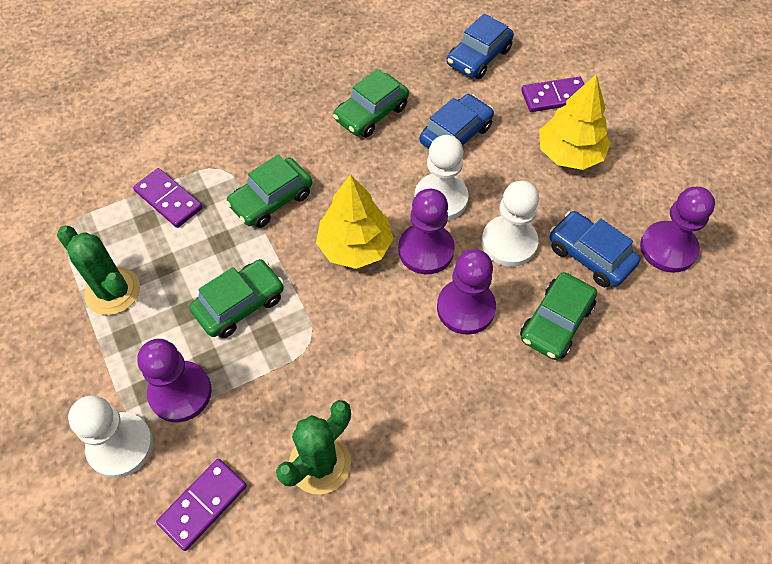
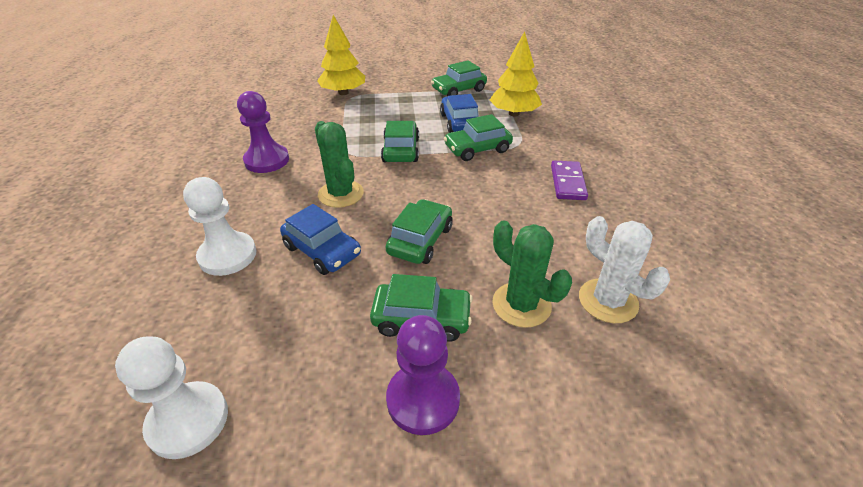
blue car: 3 -> 2
green car: 4 -> 5
purple domino: 3 -> 1
purple pawn: 4 -> 2
white cactus: 0 -> 1
white pawn: 3 -> 2

